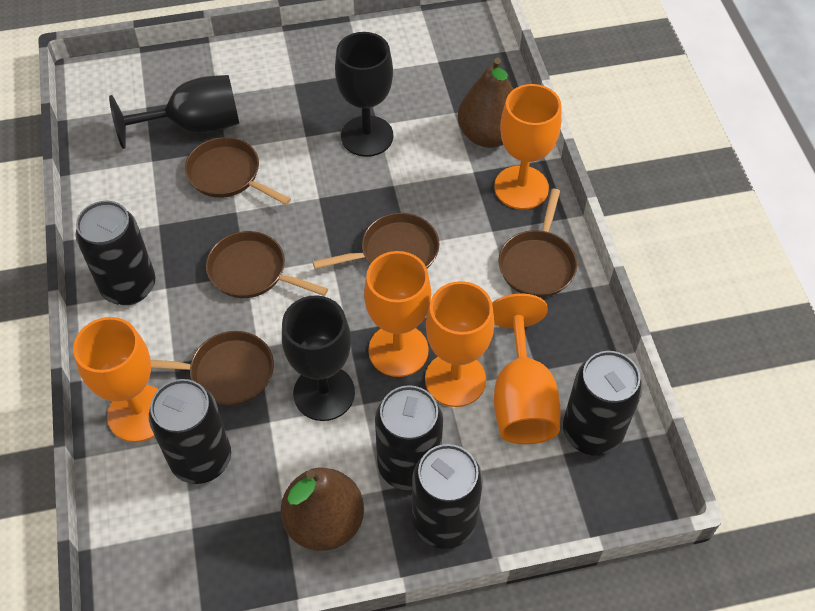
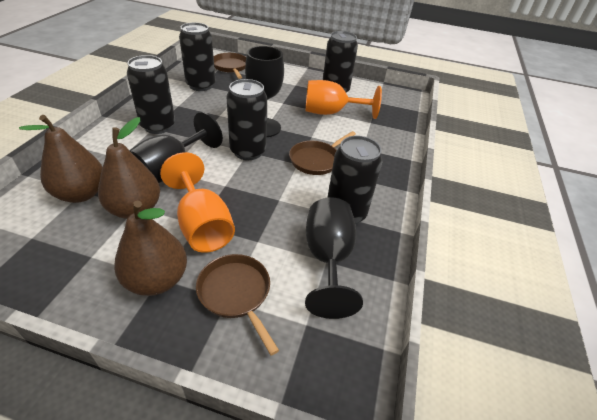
brown pan: 5 -> 3
brown pear: 2 -> 3
orange goblet: 5 -> 2

